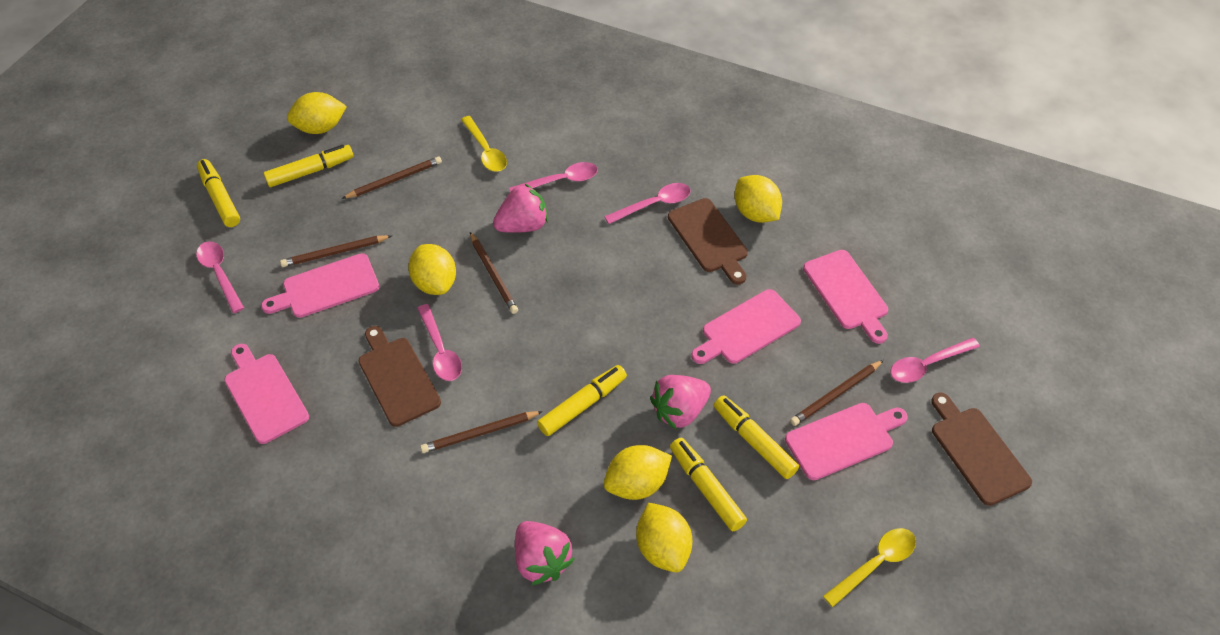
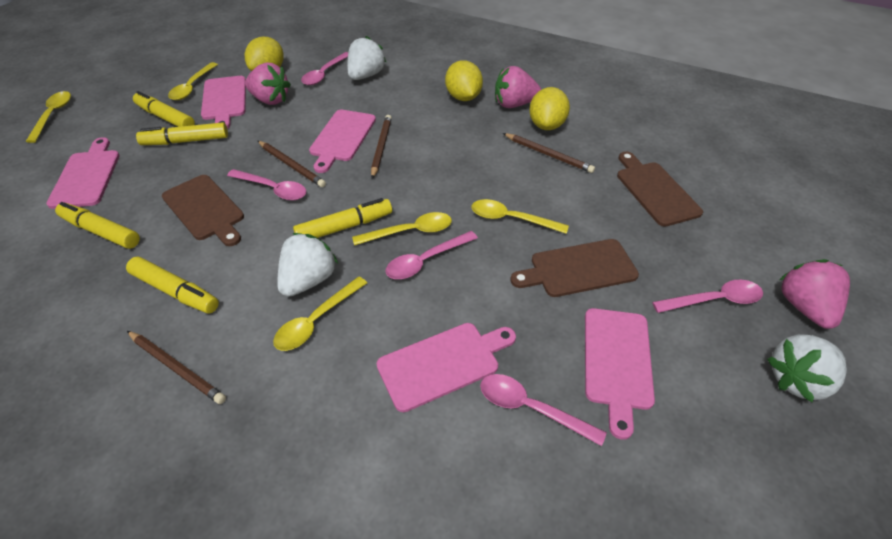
brown pencil: 5 -> 4
white strawberry: 0 -> 3
yellow lemon: 5 -> 3
yellow spoon: 2 -> 5

